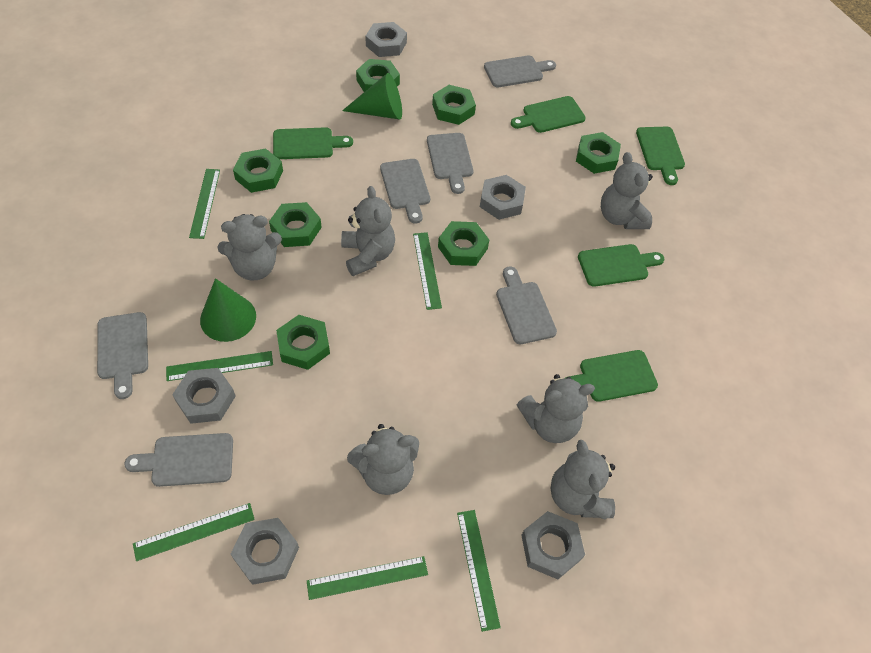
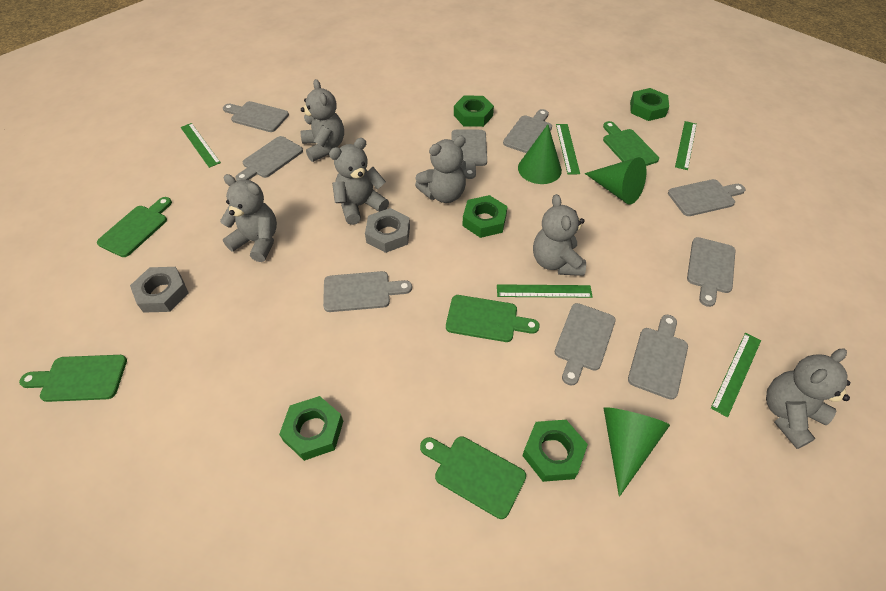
green cone: 2 -> 3
green nut: 7 -> 5
green ruler: 6 -> 5
grey cutting board: 6 -> 9
grey nut: 5 -> 2

